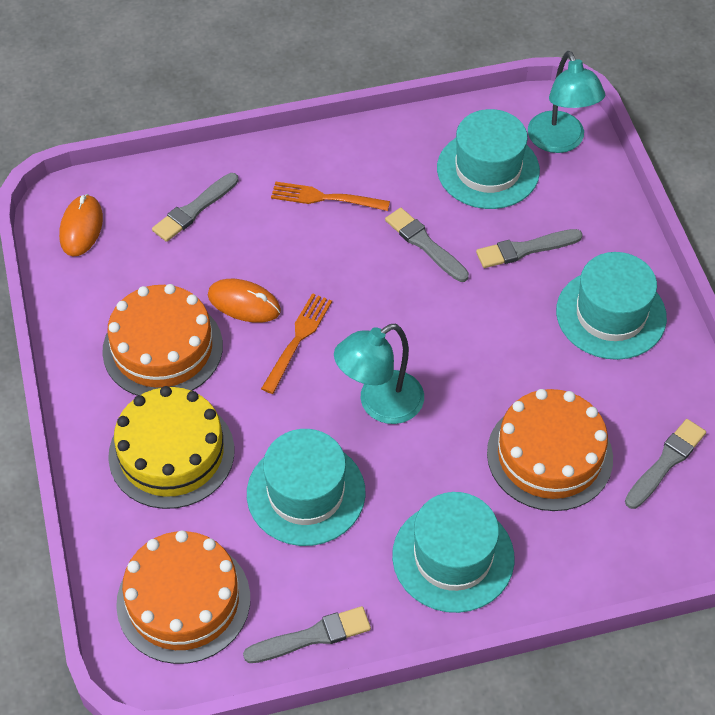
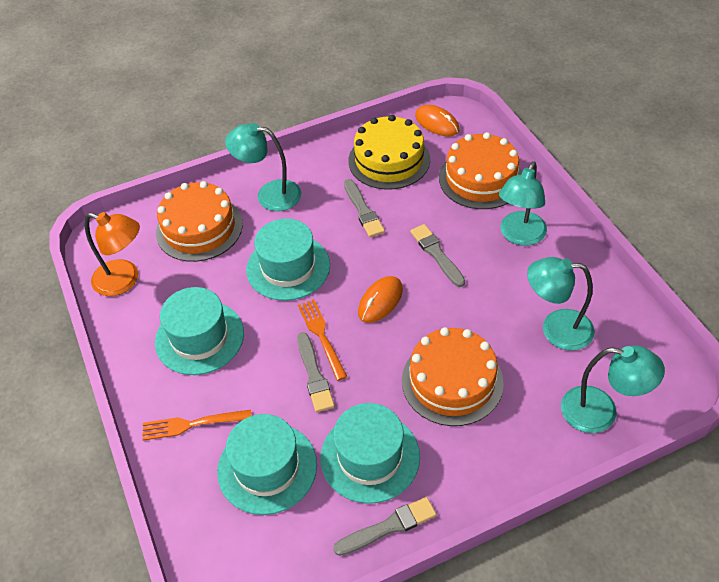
grey brush: 5 -> 4
orange lamp: 0 -> 1
turquoise lamp: 2 -> 4

